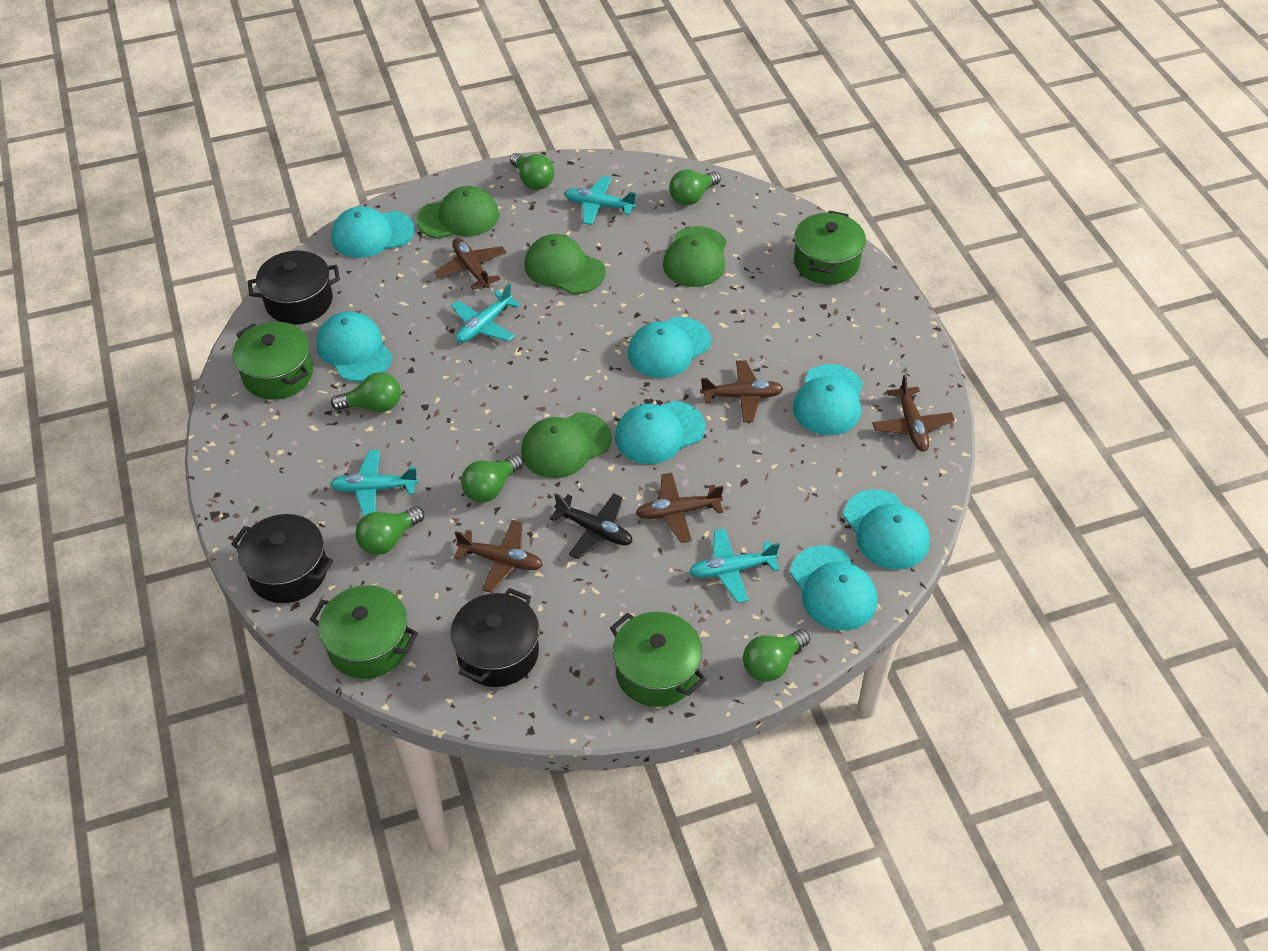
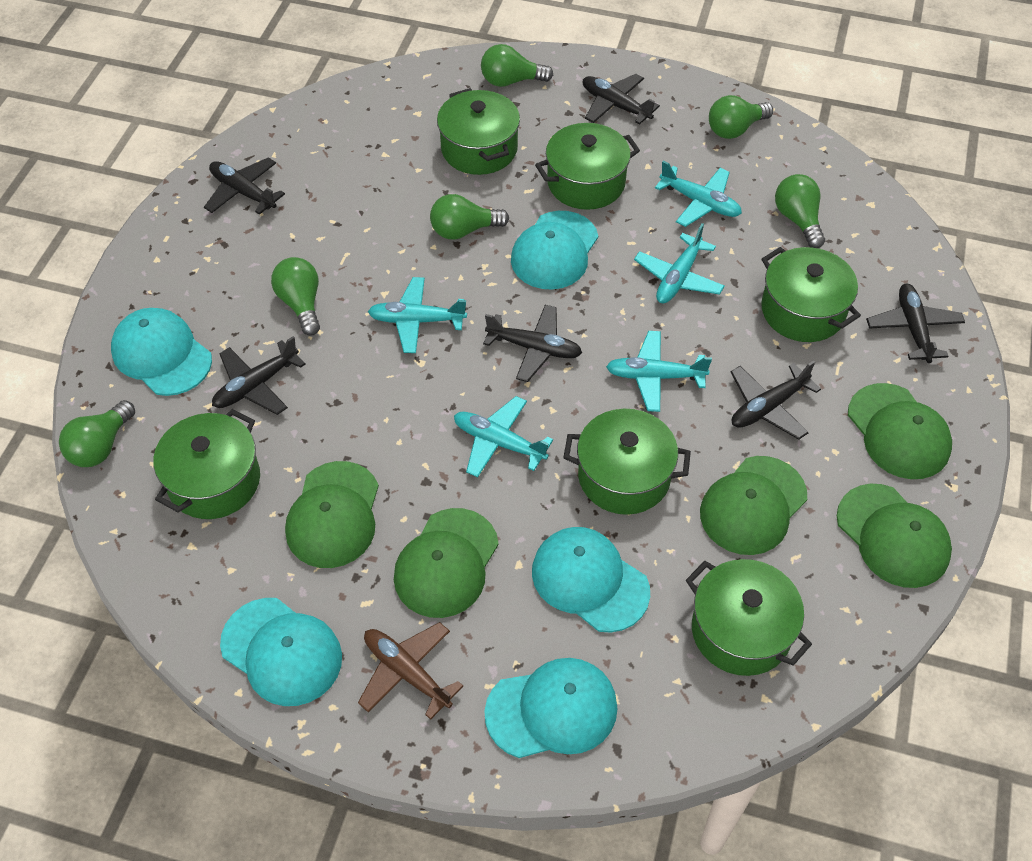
black plane: 1 -> 6
black pot: 3 -> 0
brown plane: 5 -> 1
green cap: 4 -> 5
green pot: 4 -> 6
turquoise cap: 7 -> 5
turquoise plane: 4 -> 5

